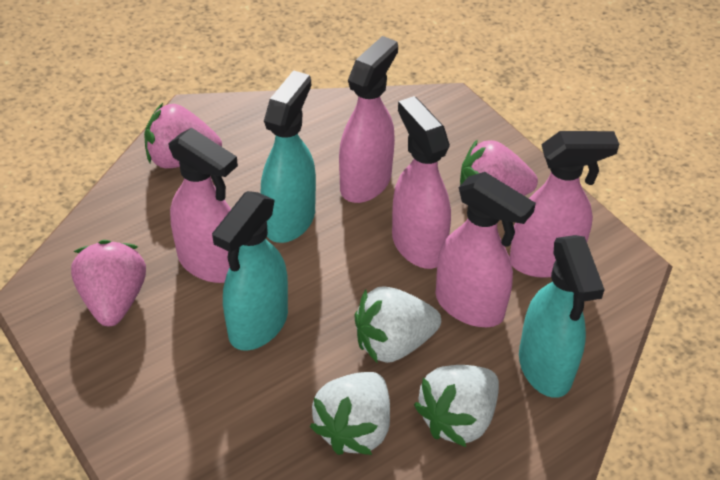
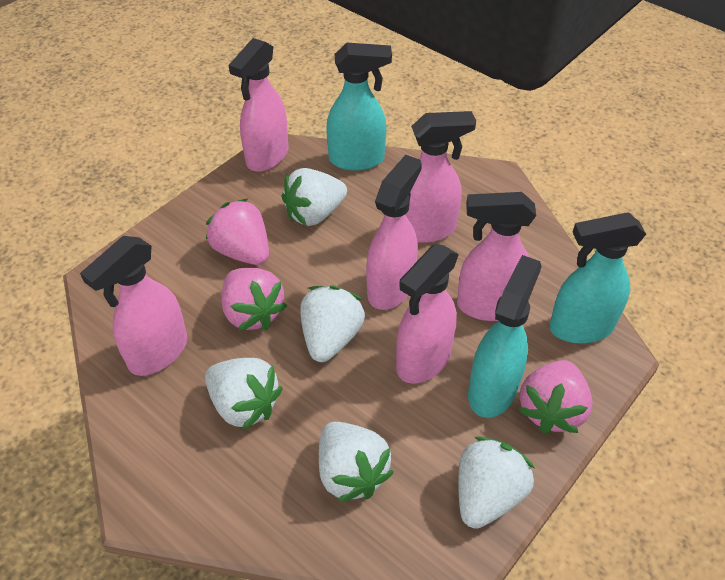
pink spray bottle: 5 -> 6
white strawberry: 3 -> 5

